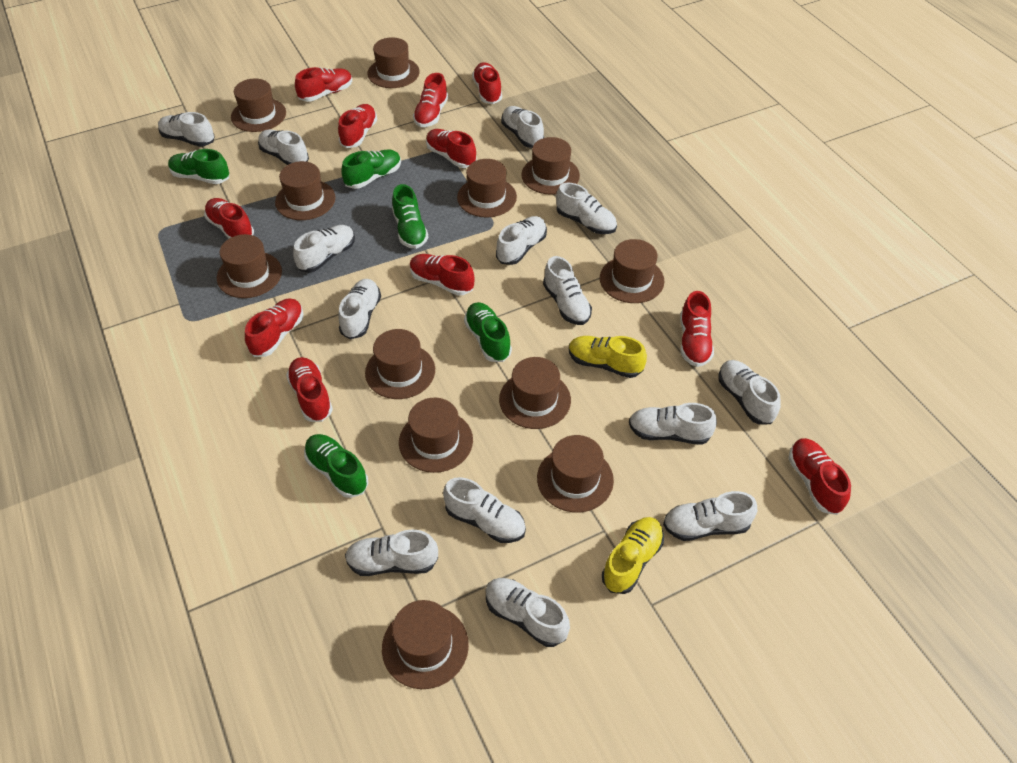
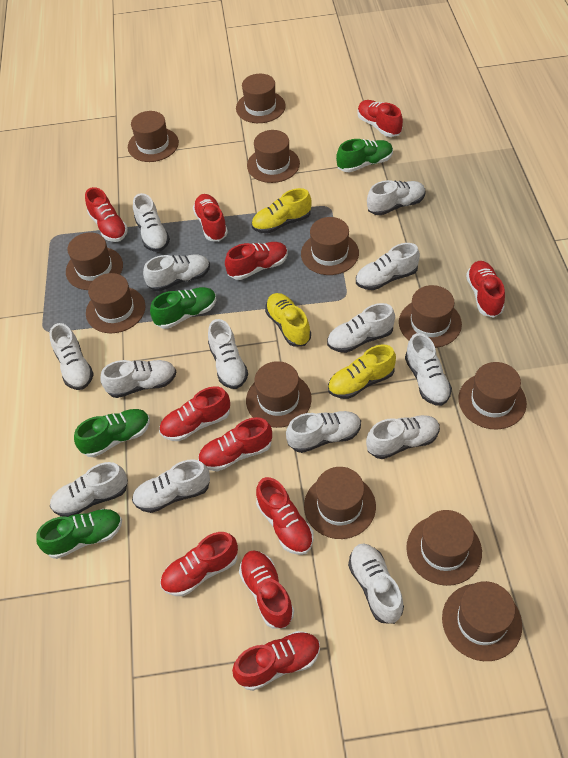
green shoe: 5 -> 4
yellow shoe: 2 -> 3

